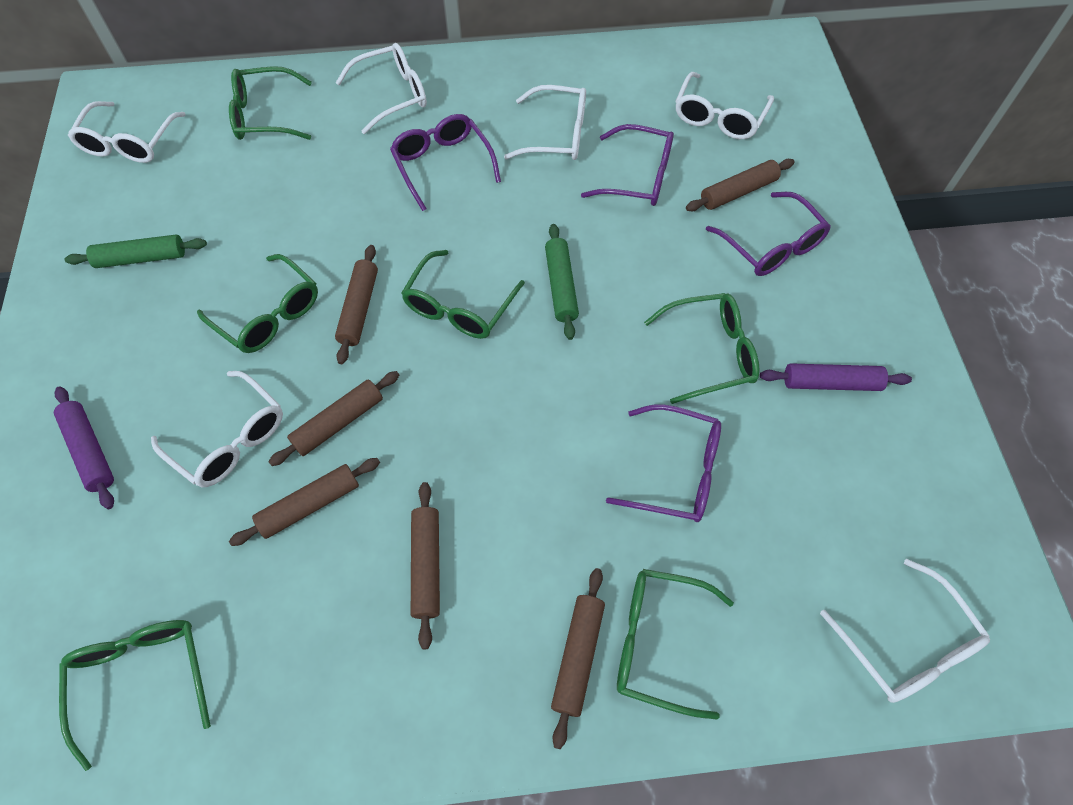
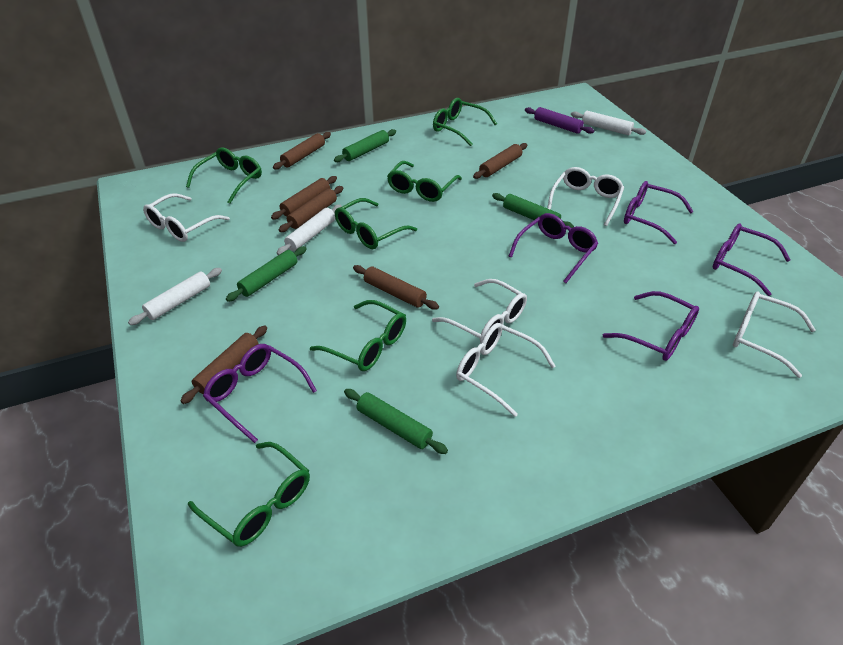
green rolling pin: 2 -> 4
purple glasses: 4 -> 5
purple rolling pin: 2 -> 1
white glasses: 6 -> 5
white rolling pin: 0 -> 3

